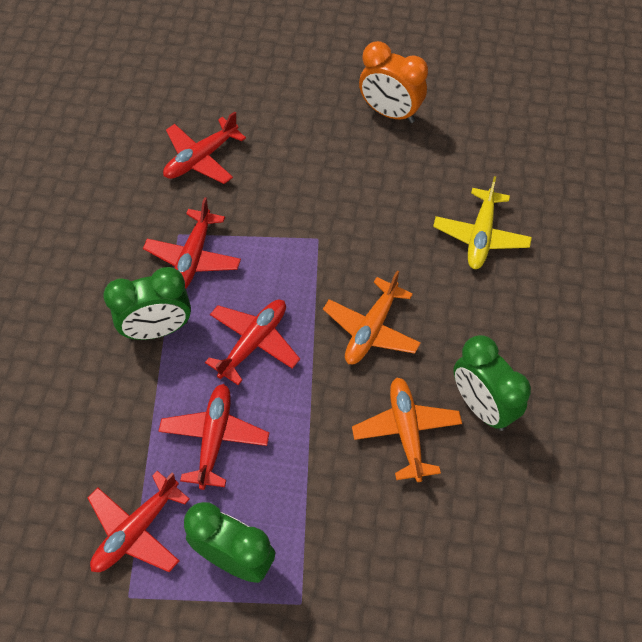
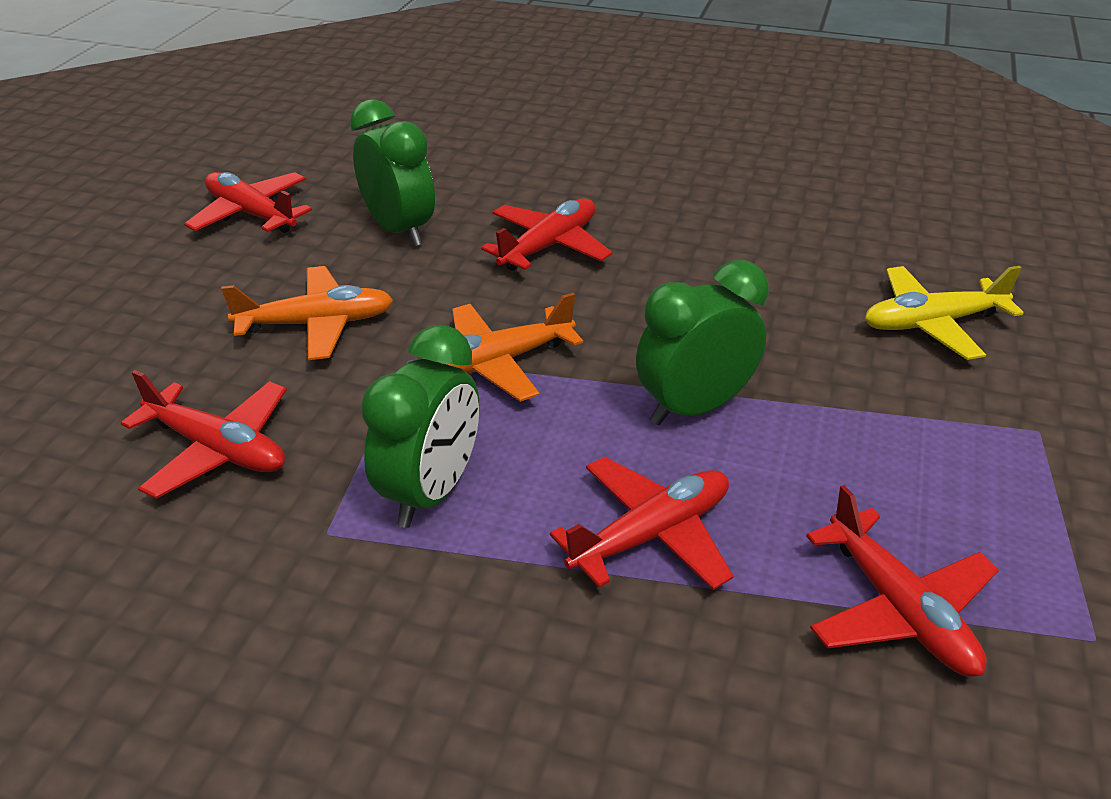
orange clock: 1 -> 0

